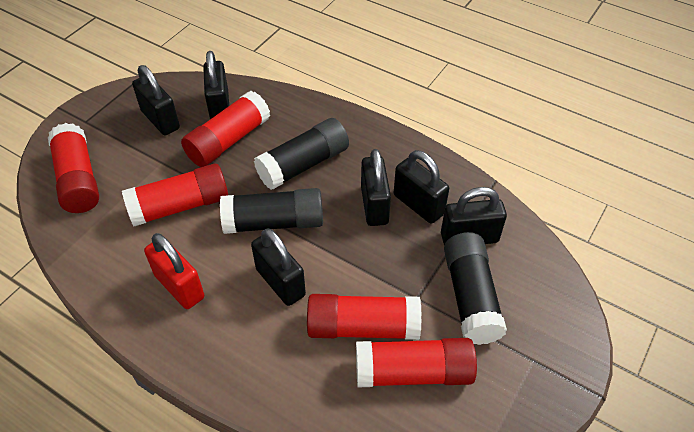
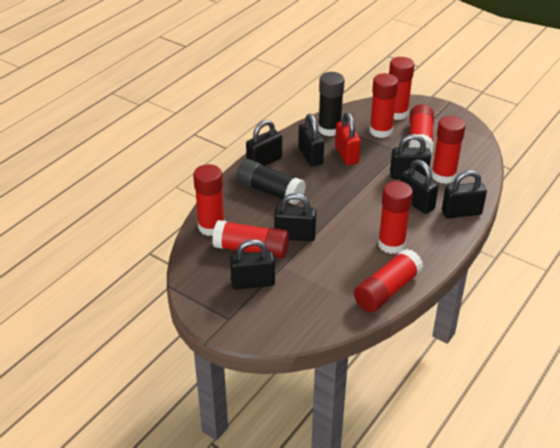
black glue stick: 3 -> 2
black padlock: 6 -> 7
red glue stick: 5 -> 8

